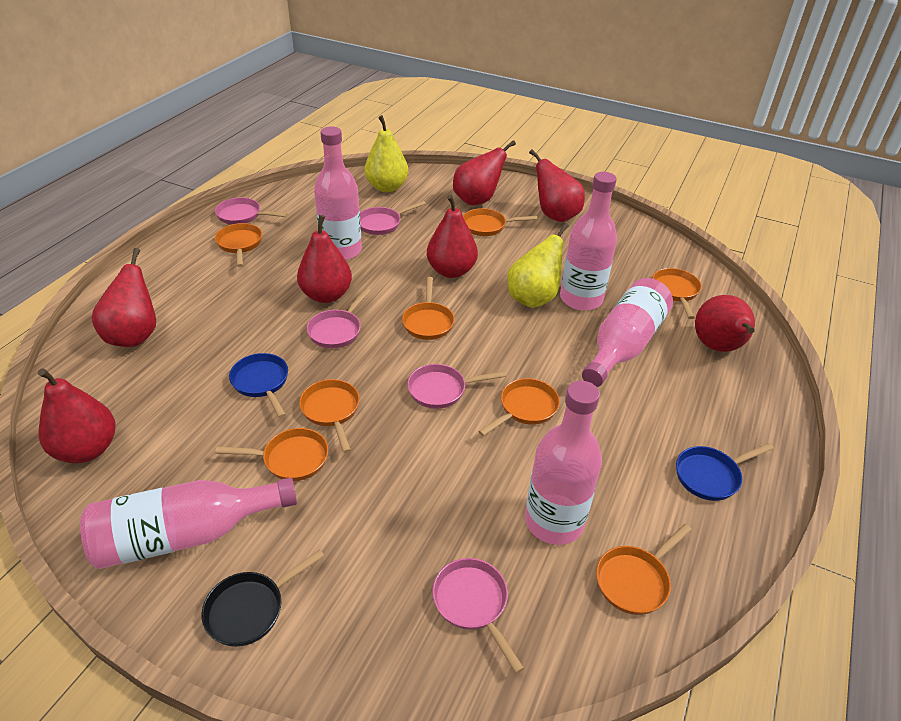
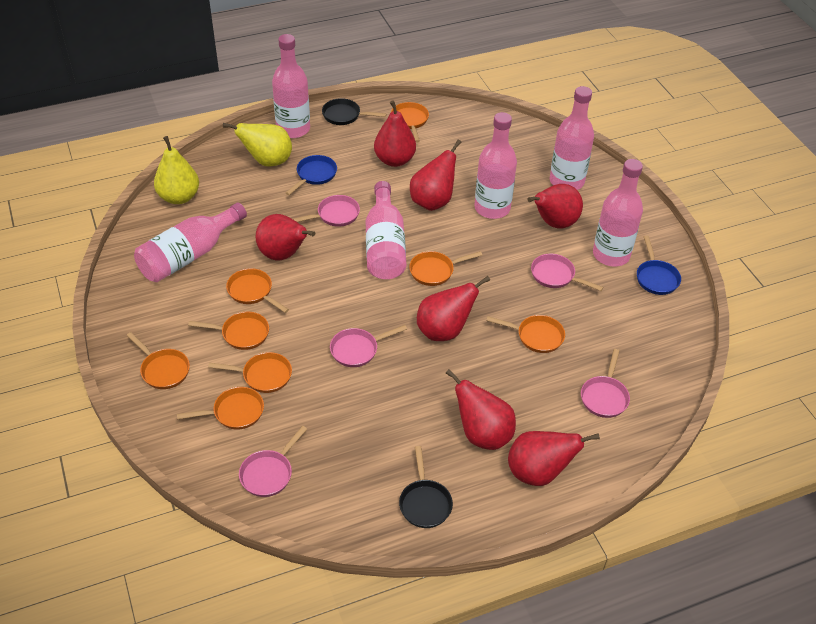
black pan: 1 -> 2
pink bottle: 5 -> 6

